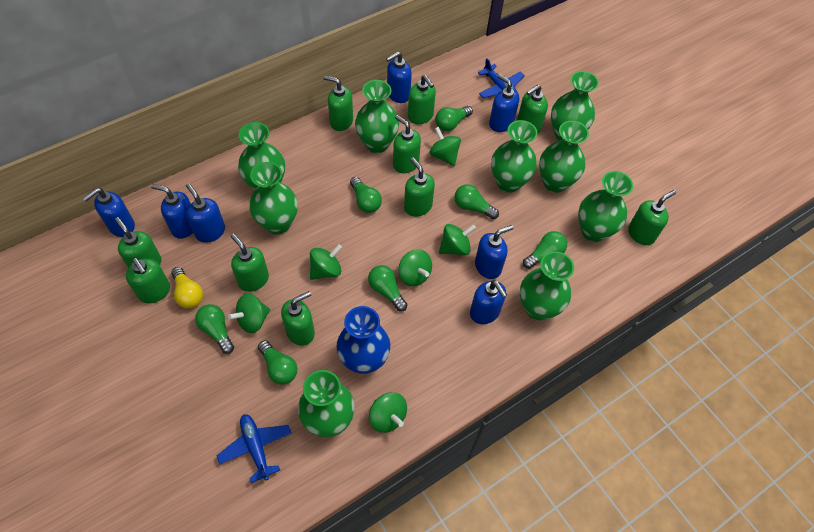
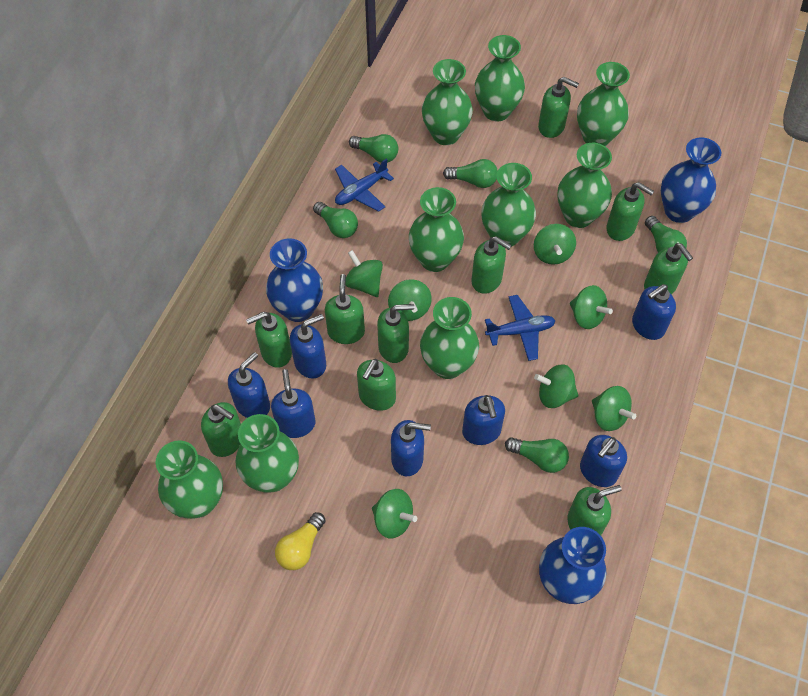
blue vase: 1 -> 3
green light bulb: 7 -> 5
green spinning top: 6 -> 7

